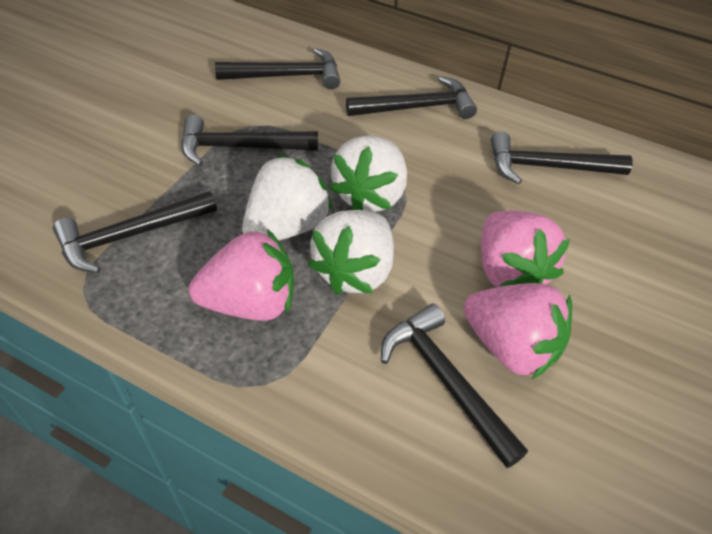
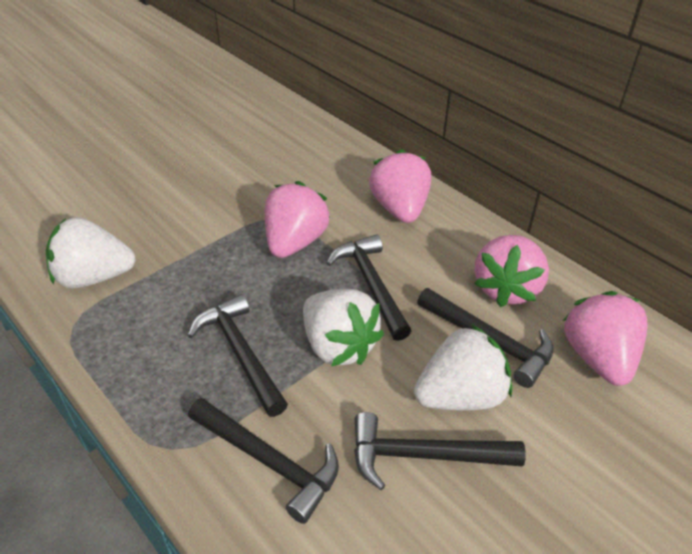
black hammer: 6 -> 5
pink strawberry: 3 -> 4

